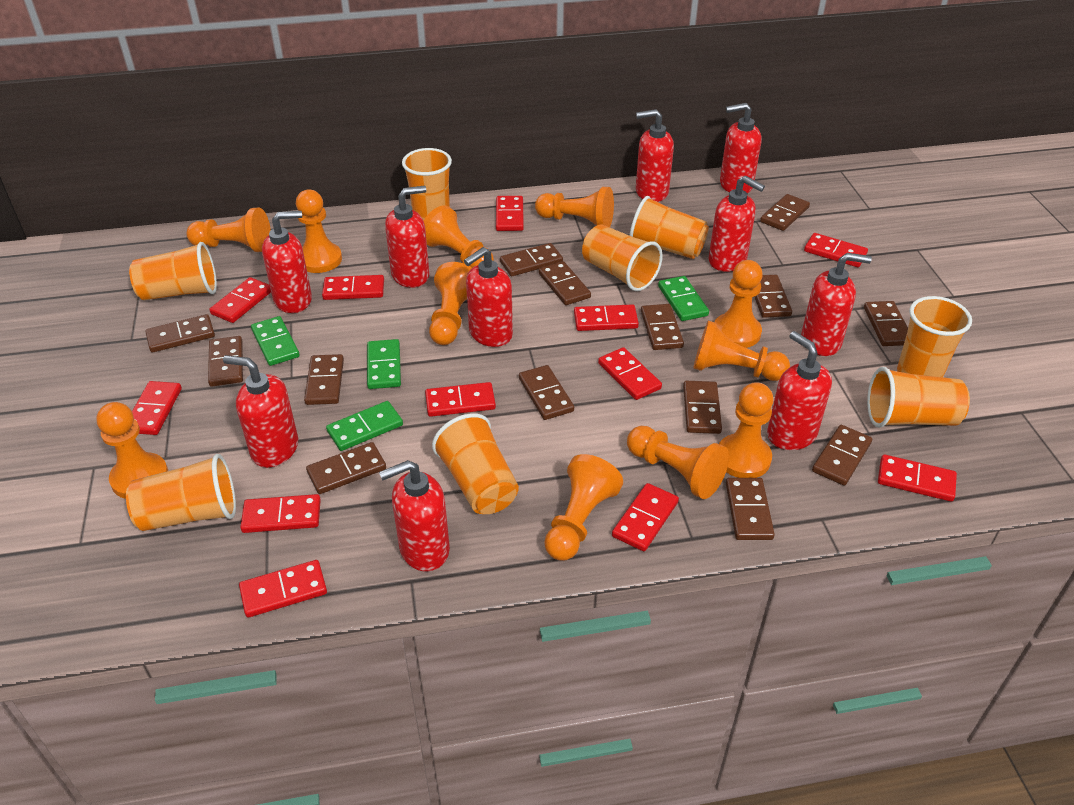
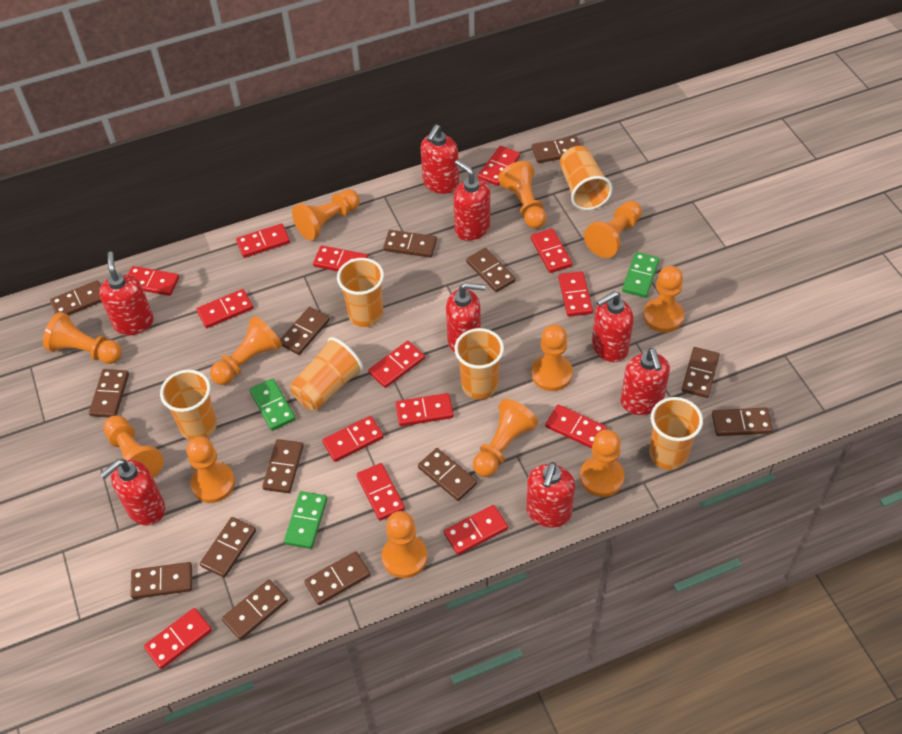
green domino: 4 -> 3
orange cup: 8 -> 6
orange pawn: 11 -> 12
red domino: 12 -> 14
red soap dispenser: 10 -> 8

